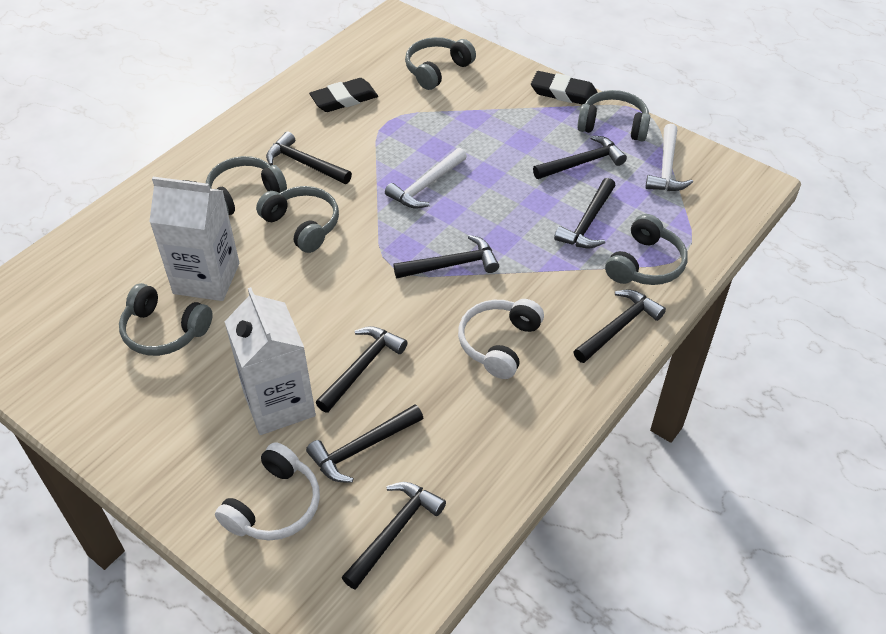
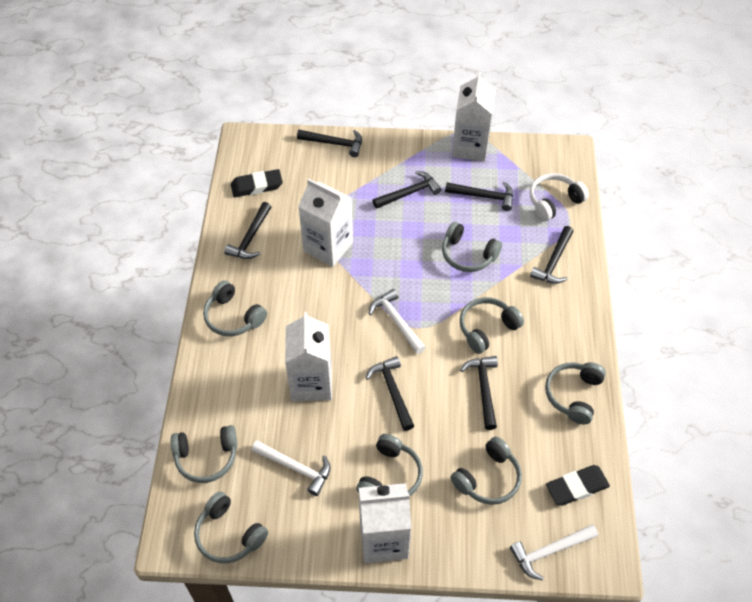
black hammer: 8 -> 7
grey headphones: 6 -> 8
white carton: 2 -> 4
white hammer: 2 -> 3
white headphones: 2 -> 1

